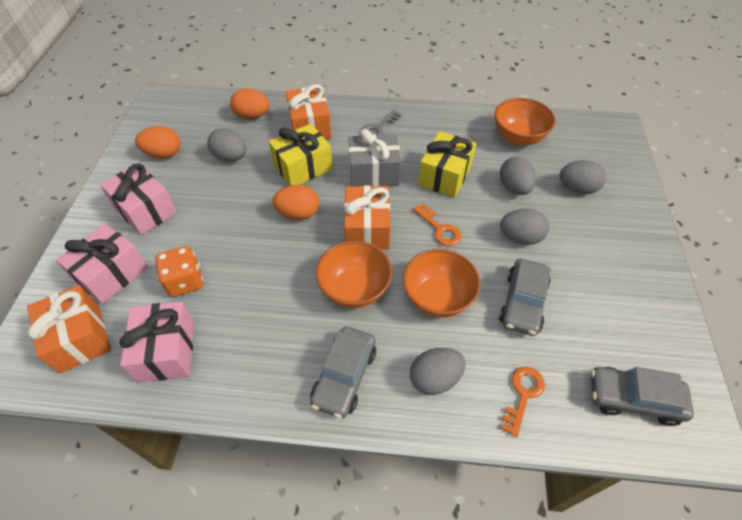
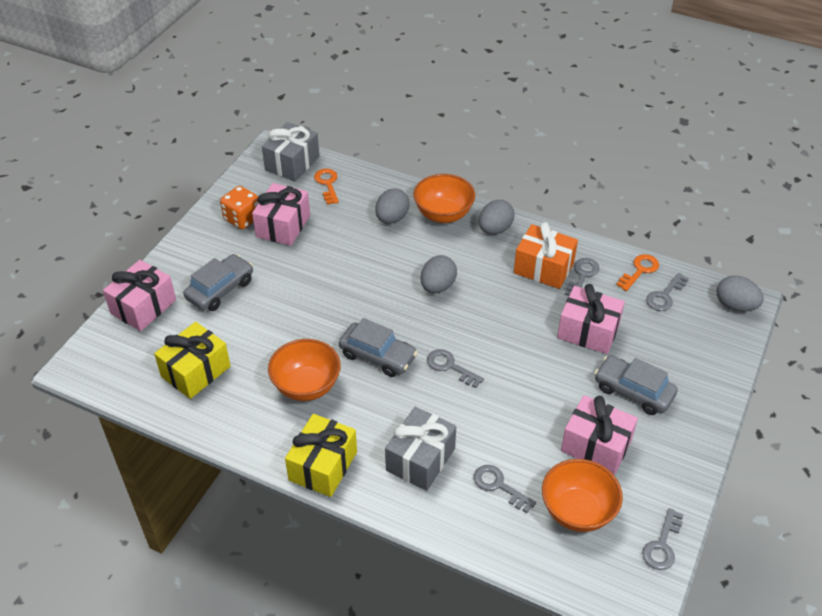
grey egg: 5 -> 4
grey gift: 1 -> 2
grey key: 1 -> 5
orange egg: 3 -> 0
orange gift: 3 -> 1
pink gift: 3 -> 4

